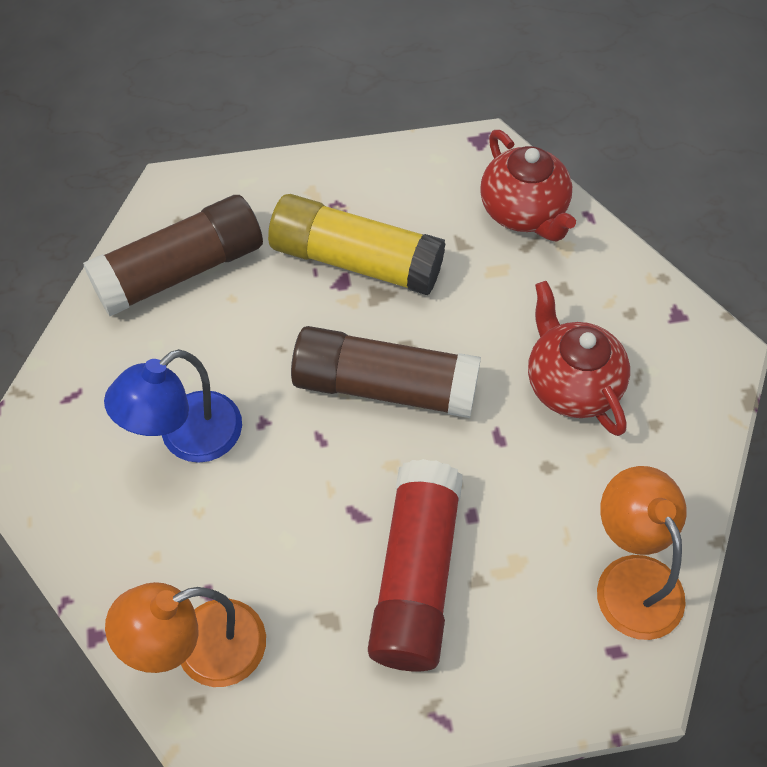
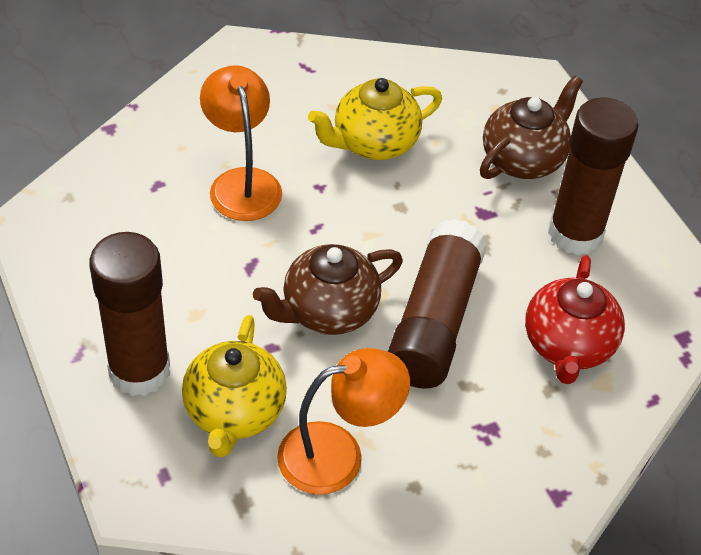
blue lamp: 1 -> 0
brown glue stick: 2 -> 3
brown teapot: 0 -> 2
red glue stick: 1 -> 0
red teapot: 2 -> 1
yellow glue stick: 1 -> 0
yellow teapot: 0 -> 2

